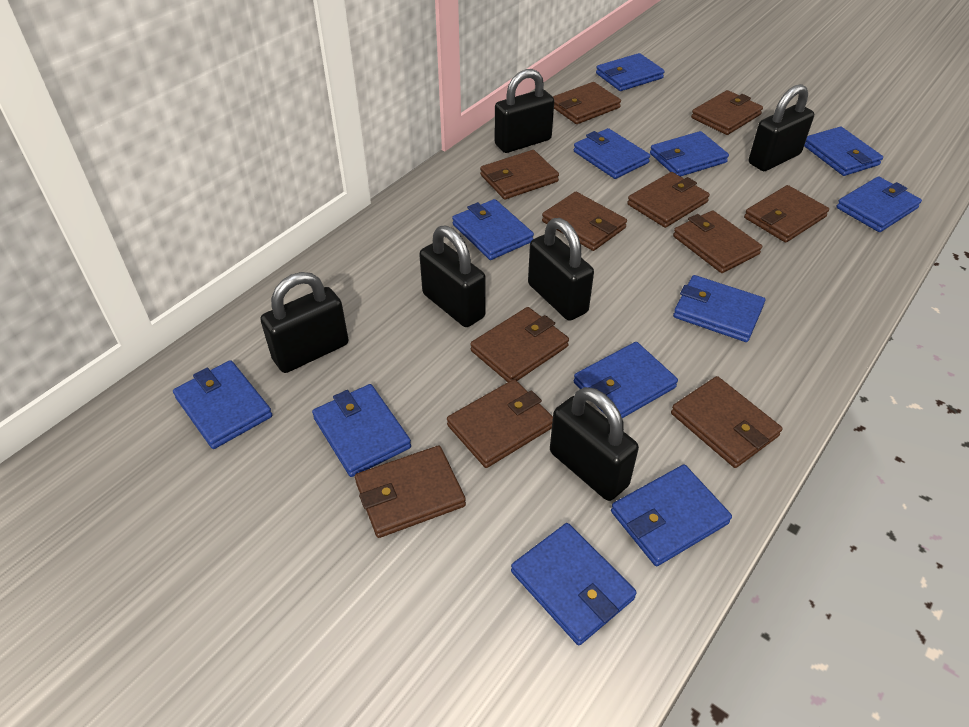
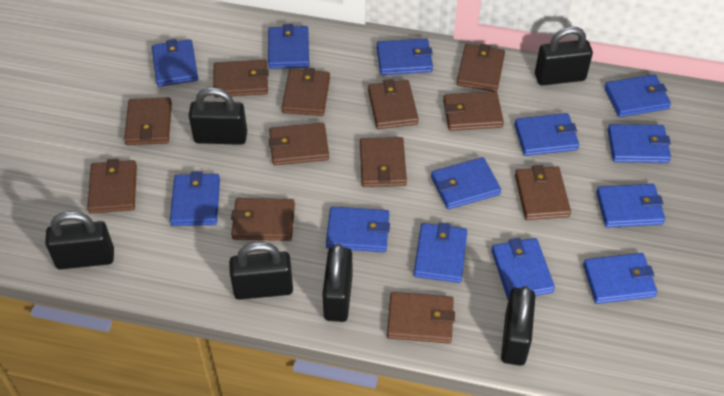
blue wallet: 12 -> 13
brown wallet: 11 -> 12

